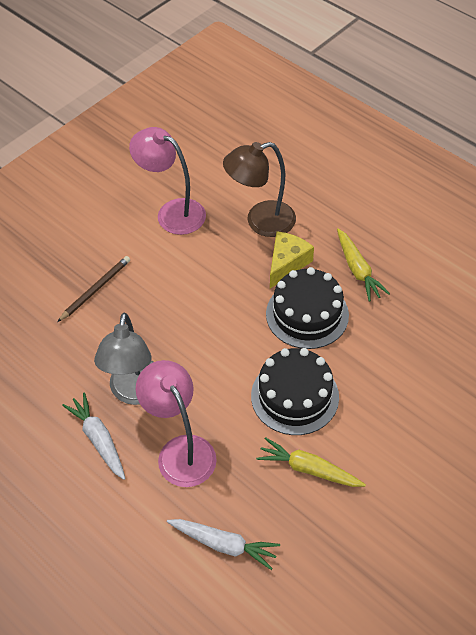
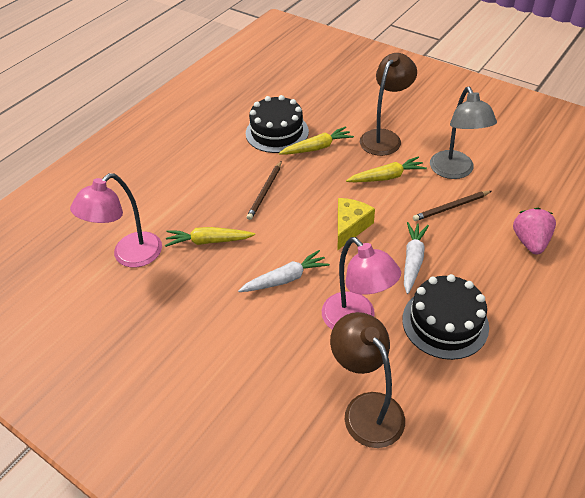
brown lamp: 1 -> 2
brown pencil: 1 -> 2
pink strawberry: 0 -> 1
yellow carrot: 2 -> 3

